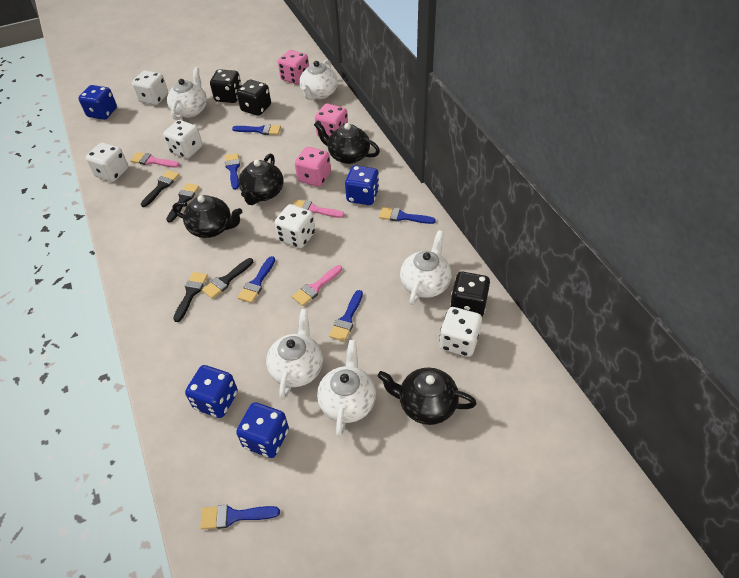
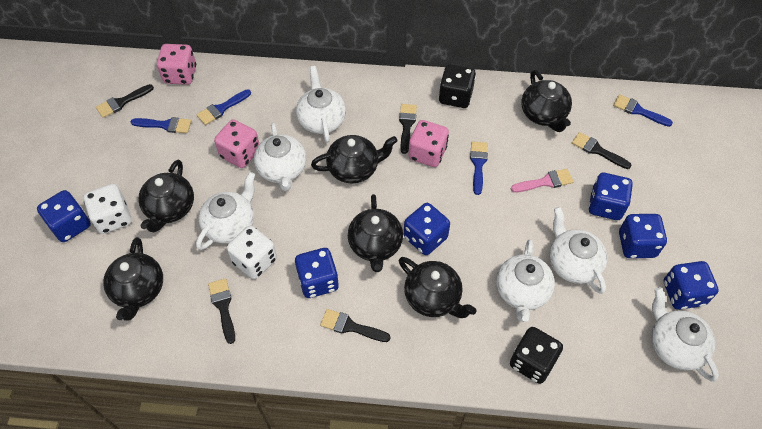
black brush: 4 -> 5
black dice: 3 -> 2
black teapot: 4 -> 6
blue brush: 6 -> 4
blue dice: 4 -> 6
pink brush: 3 -> 1
white dice: 5 -> 2
white teapot: 5 -> 6

